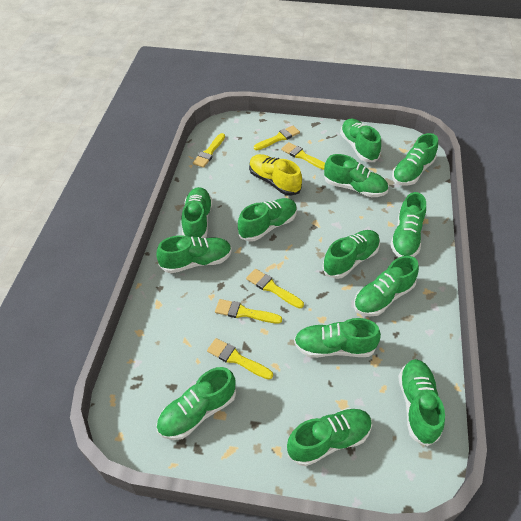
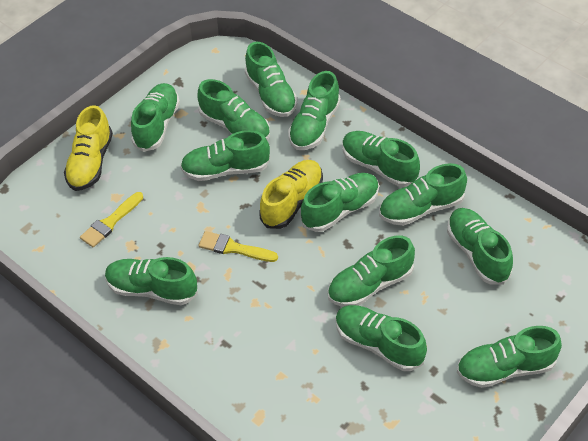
yellow brush: 6 -> 2
yellow shoe: 1 -> 2

